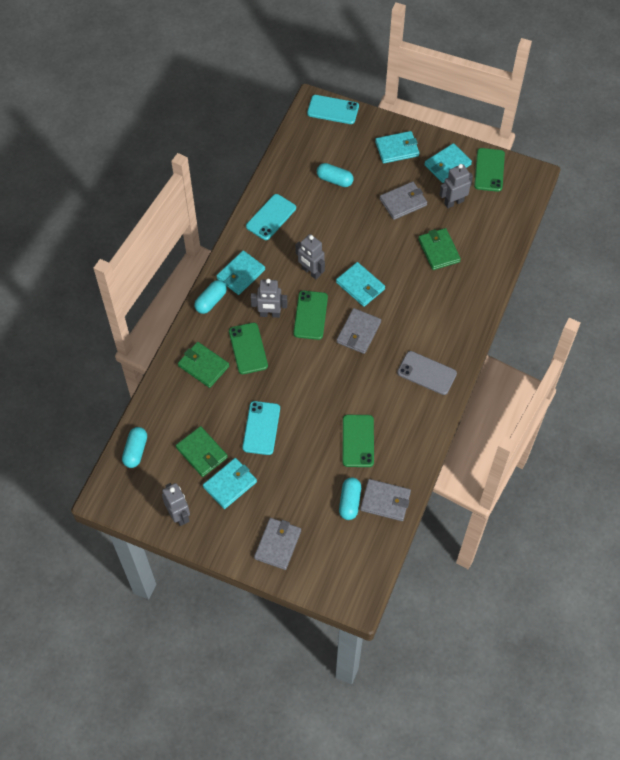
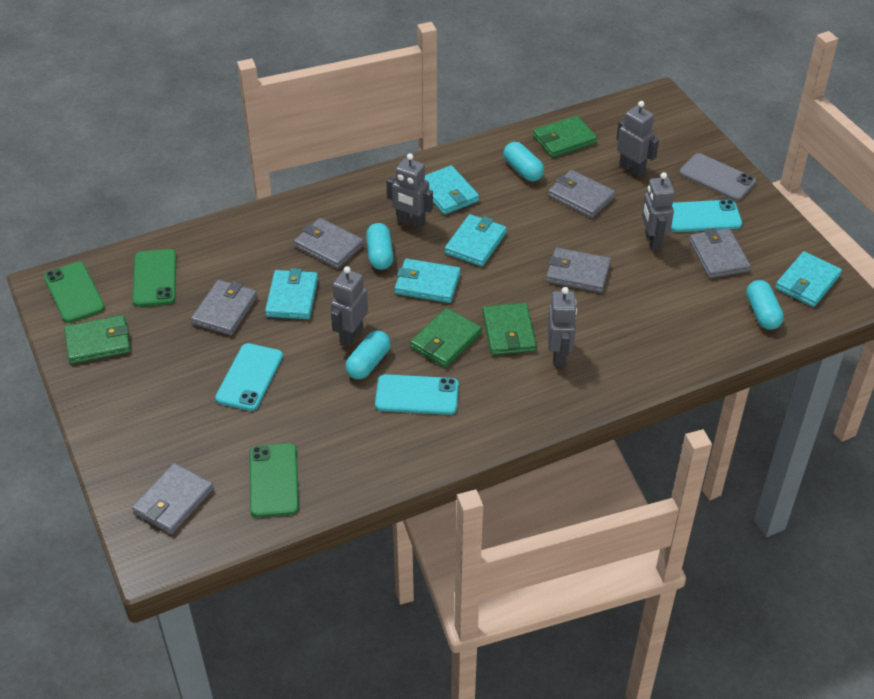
green phone: 4 -> 3
green wallet: 3 -> 4
grey robot: 4 -> 5
grey wallet: 4 -> 6

